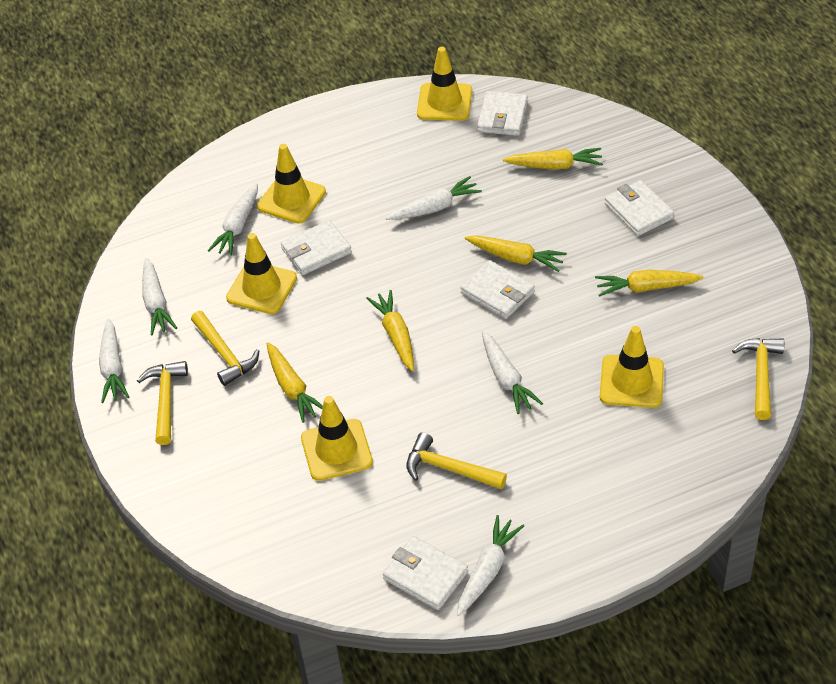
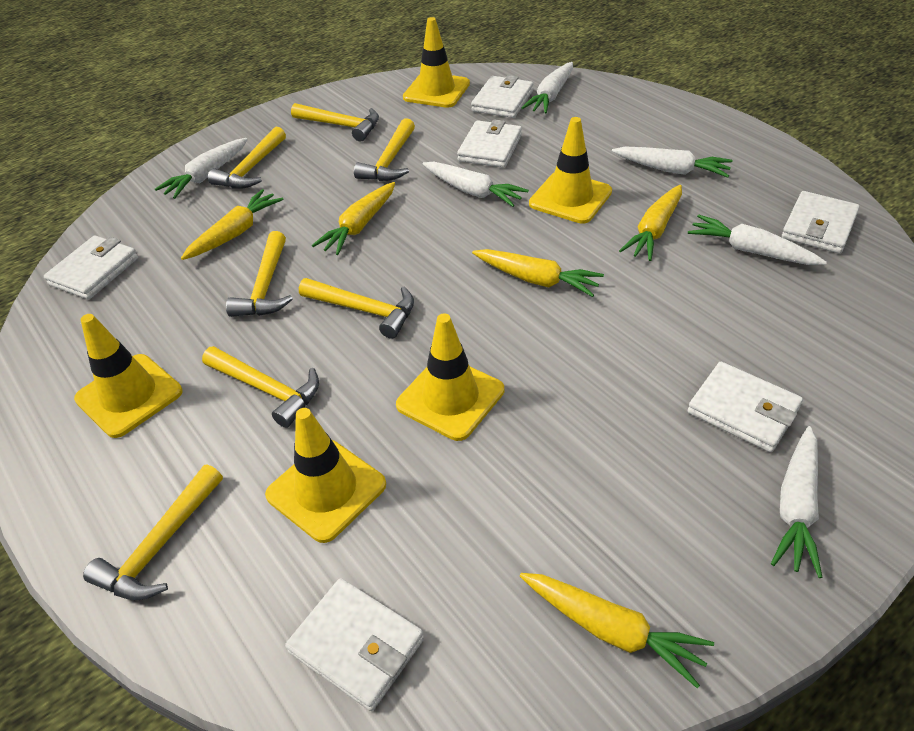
white wallet: 5 -> 6
yellow hammer: 4 -> 7

